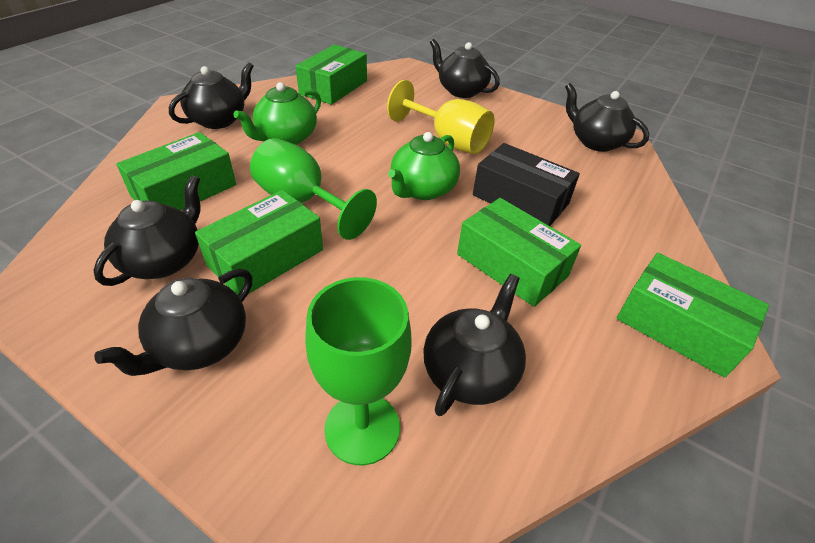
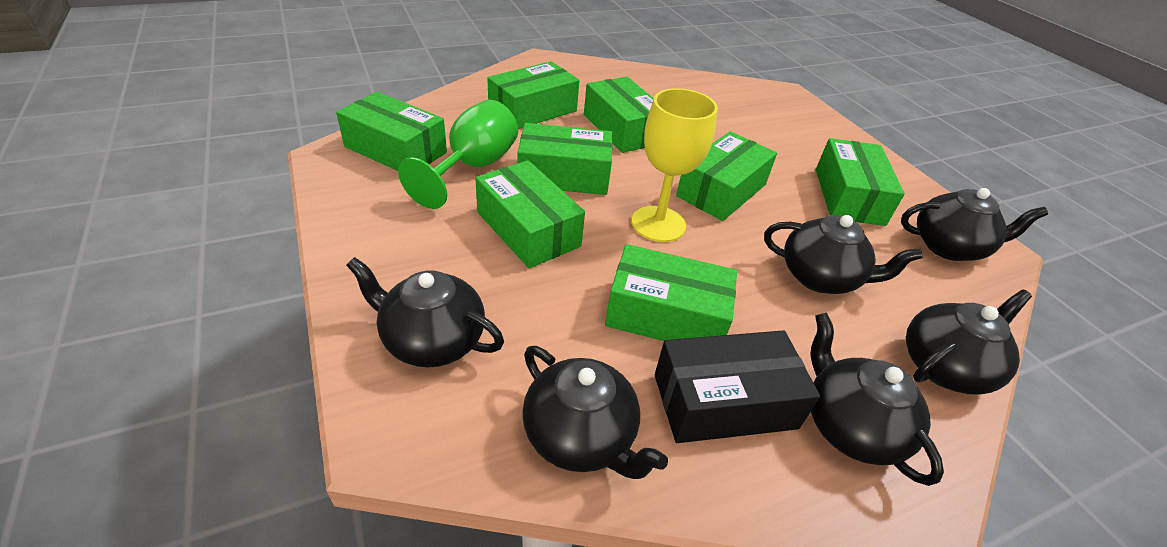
green box: 5 -> 8
green goblet: 2 -> 1
green teapot: 2 -> 0

